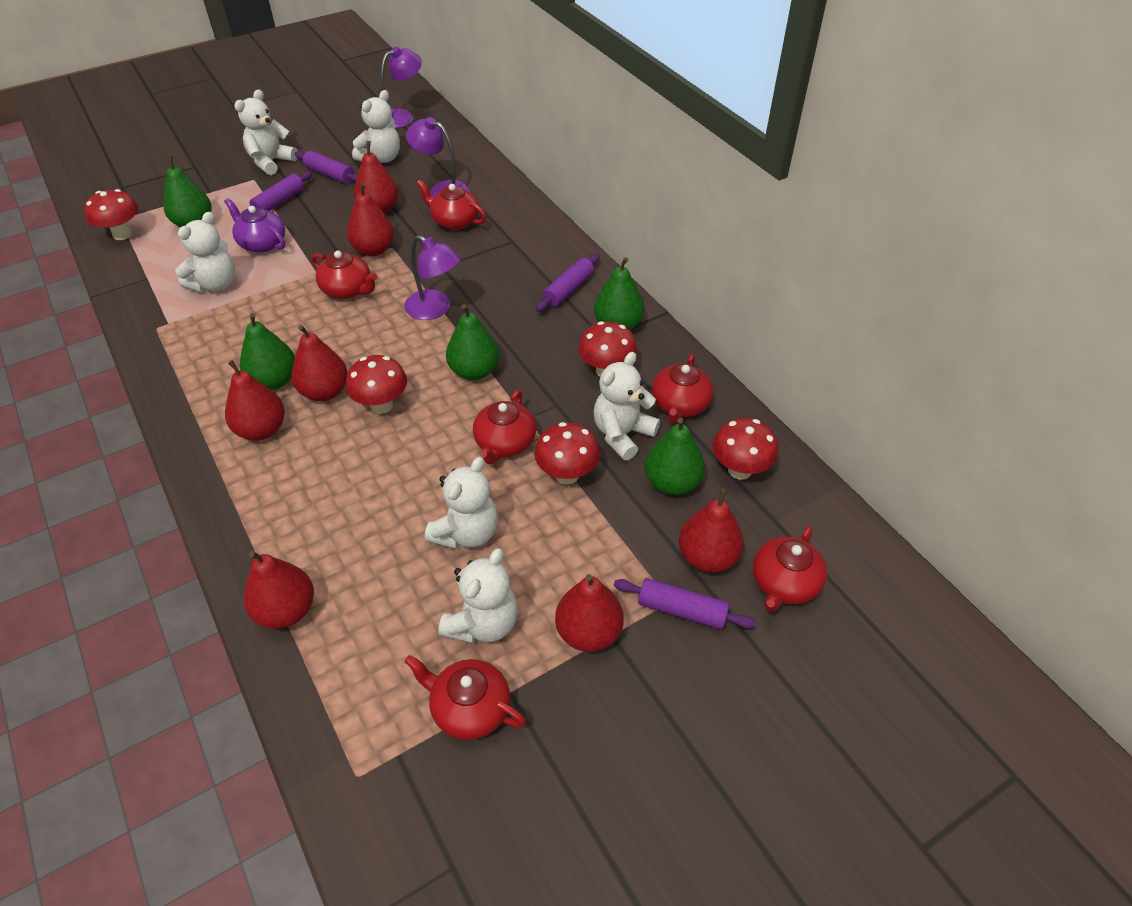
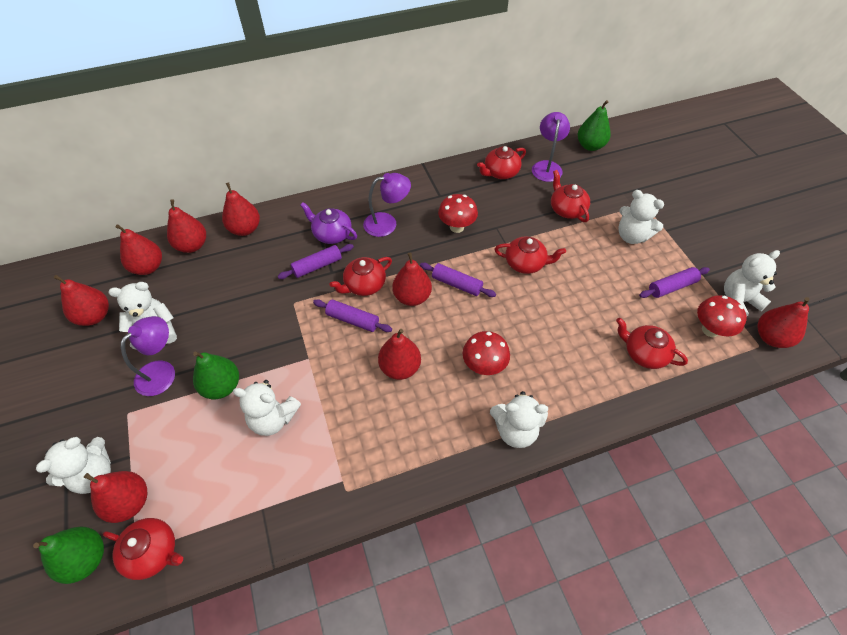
green pear: 5 -> 3
red mushroom: 5 -> 3
red pear: 7 -> 8

